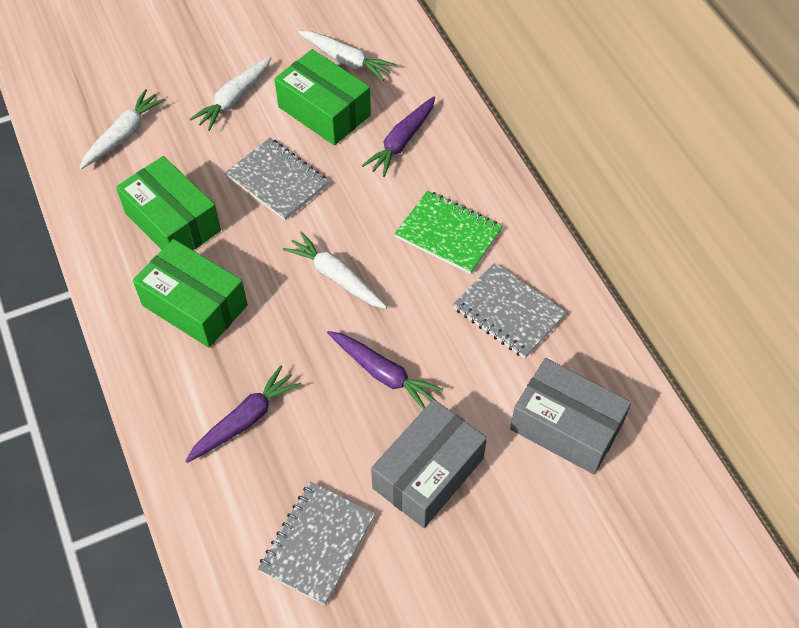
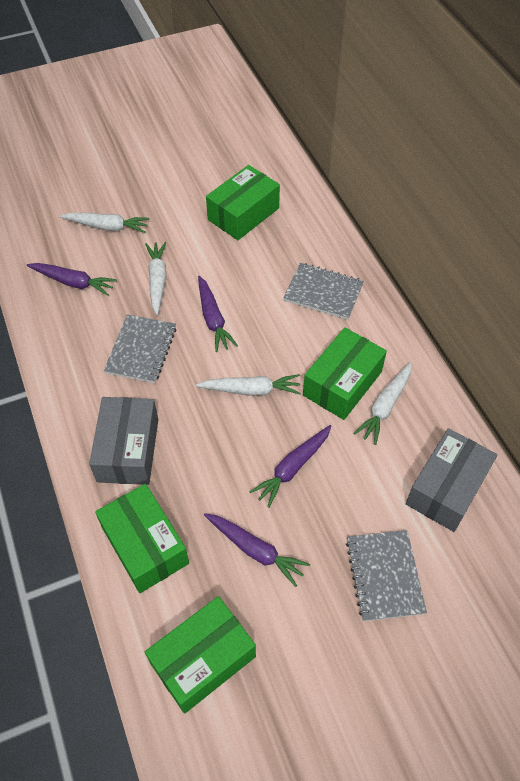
green box: 3 -> 4
green notebook: 1 -> 0
purple carrot: 3 -> 4

